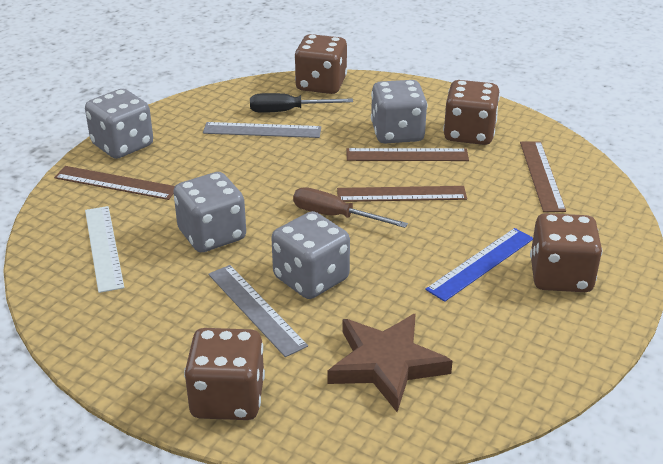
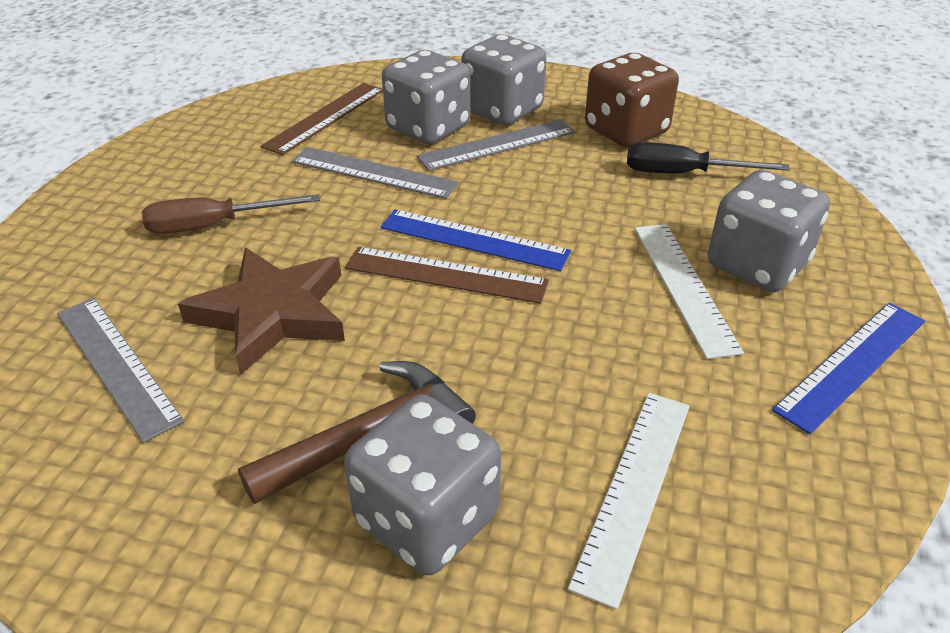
blue ruler: 1 -> 2
brown dice: 4 -> 1
brown hammer: 0 -> 1
brown ruler: 4 -> 2
grey ruler: 2 -> 3
white ruler: 1 -> 2

